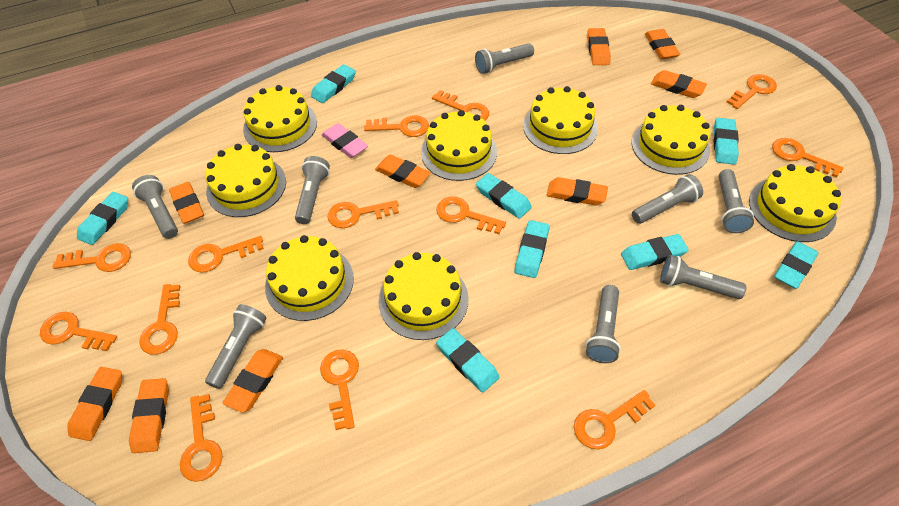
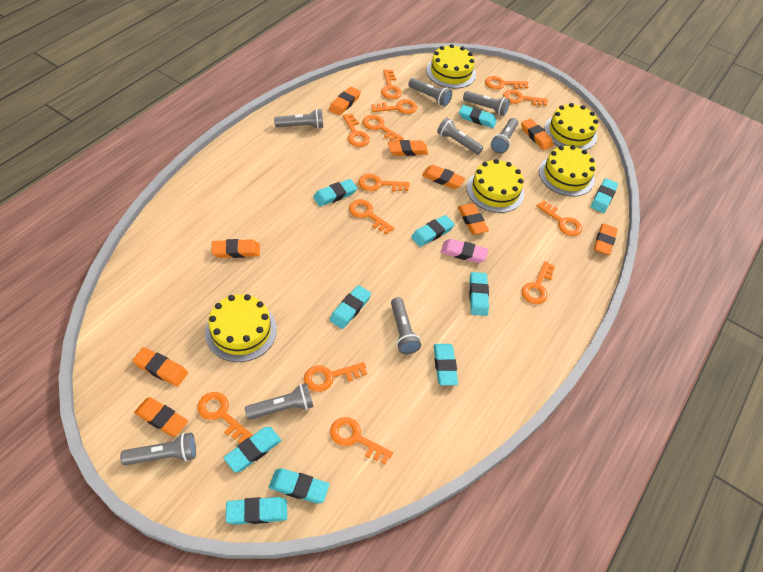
turquoise eraser: 8 -> 10
yellow cake: 8 -> 5

